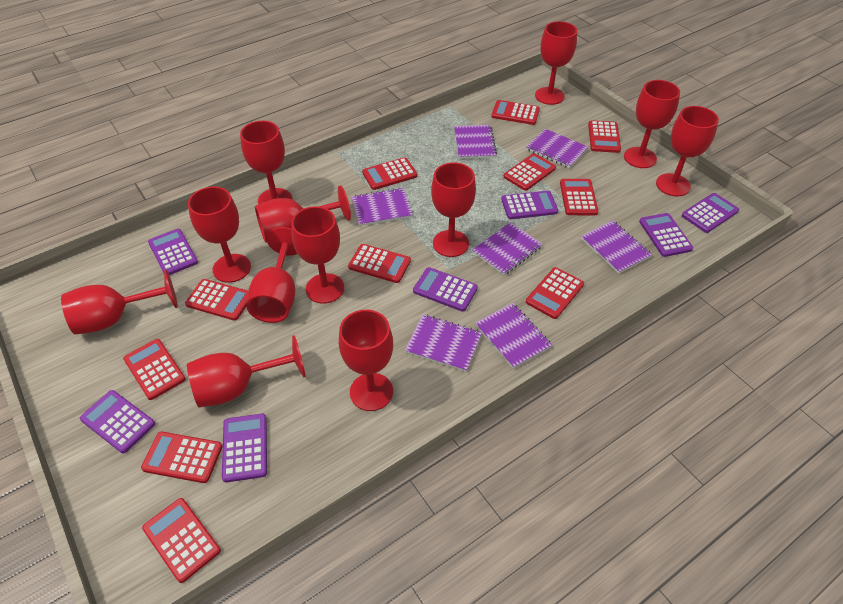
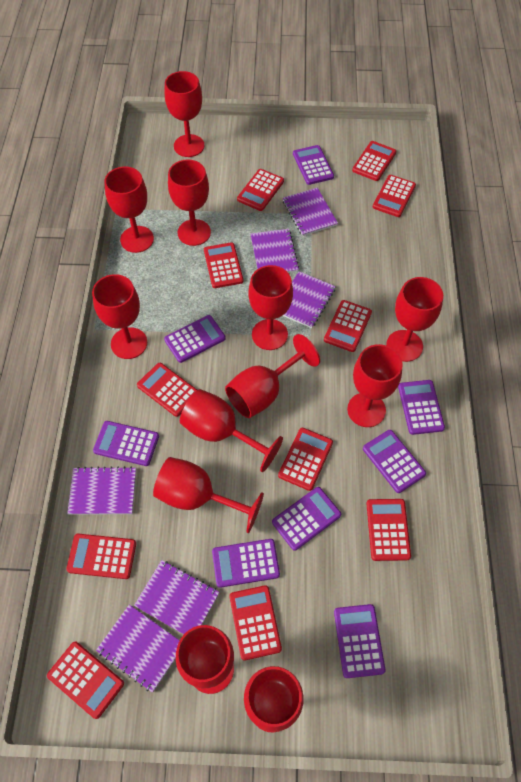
purple calculator: 7 -> 8
purple notebook: 7 -> 6

